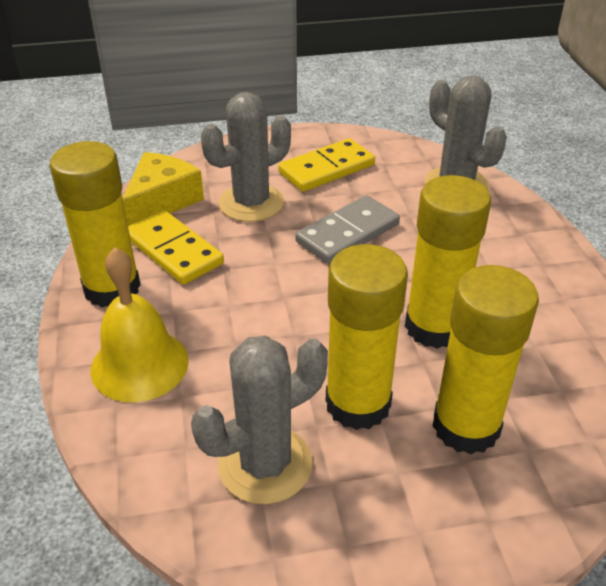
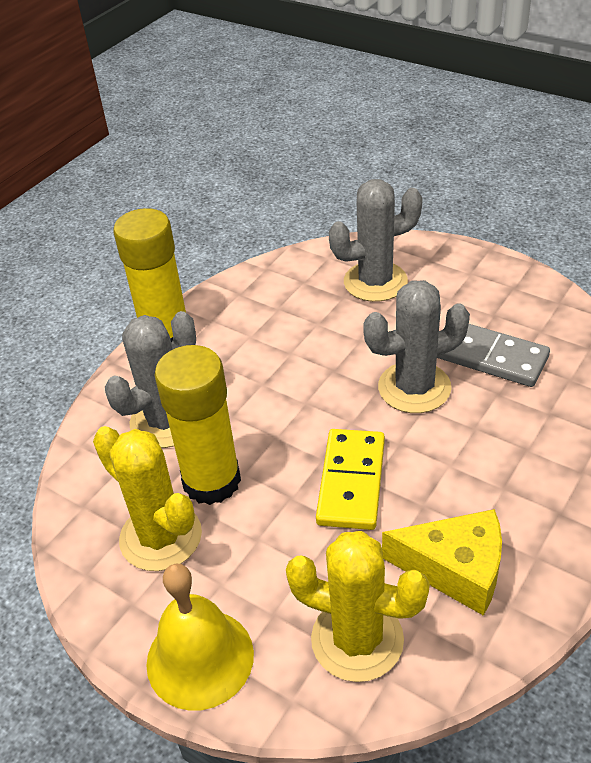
yellow cactus: 0 -> 2
yellow domino: 2 -> 1
yellow glue stick: 4 -> 2

